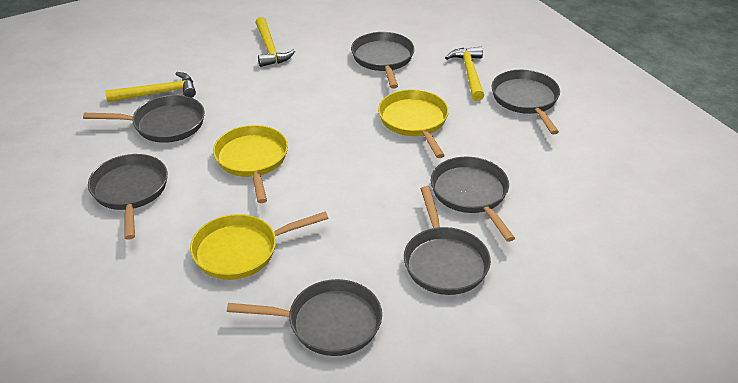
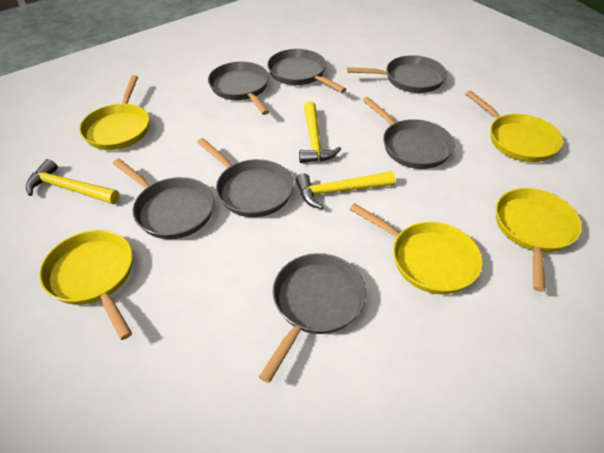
yellow pan: 3 -> 5

